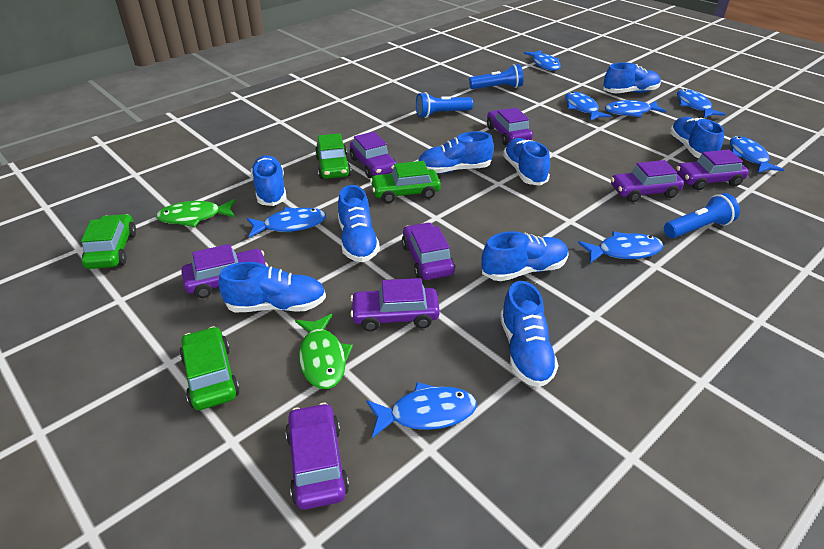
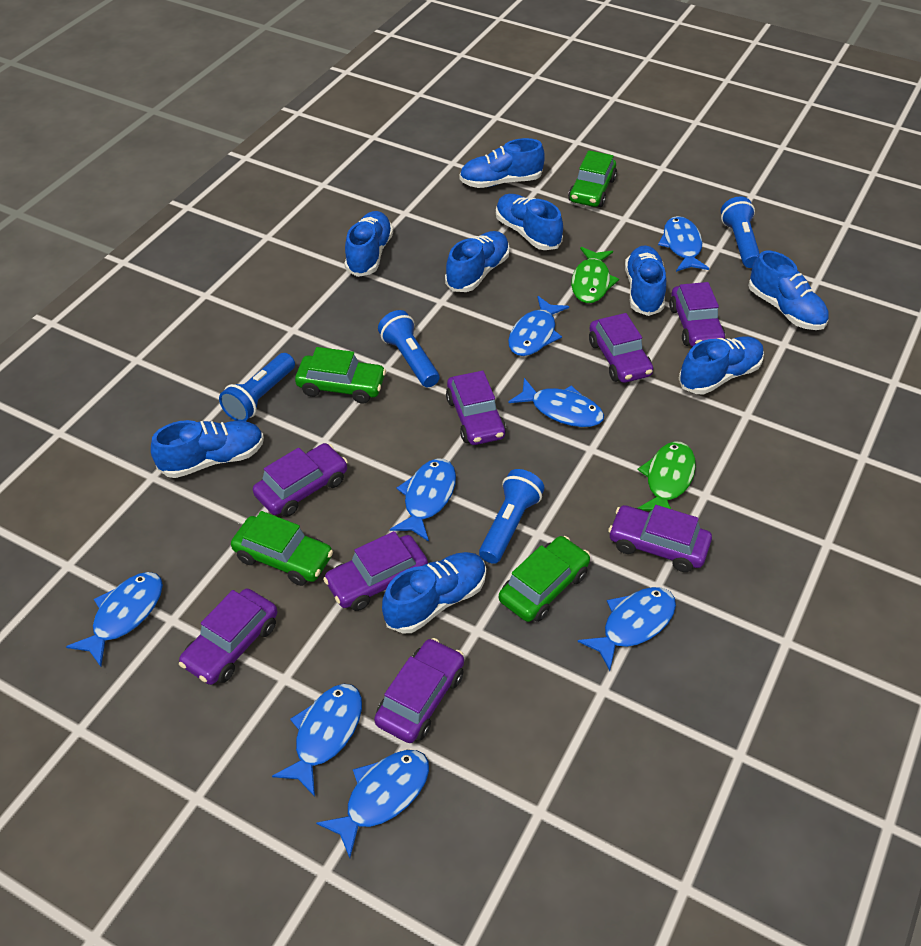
blue flashlight: 3 -> 4

